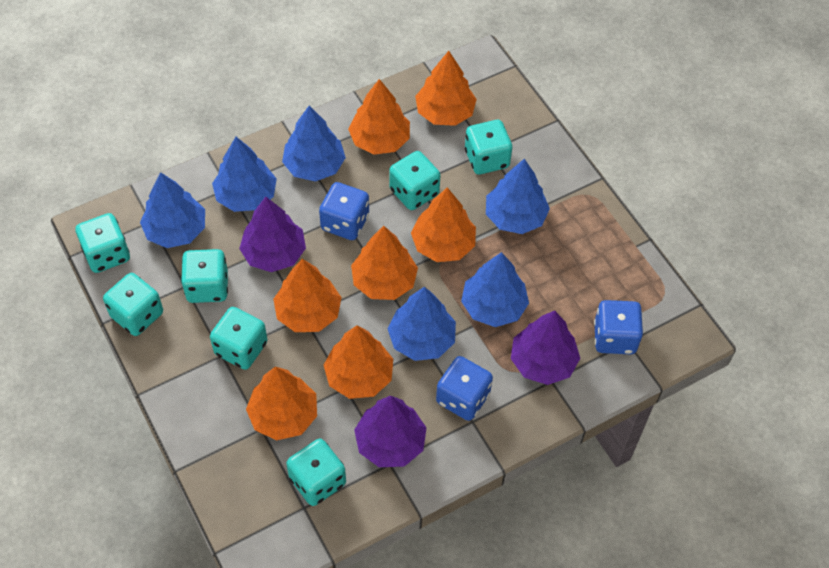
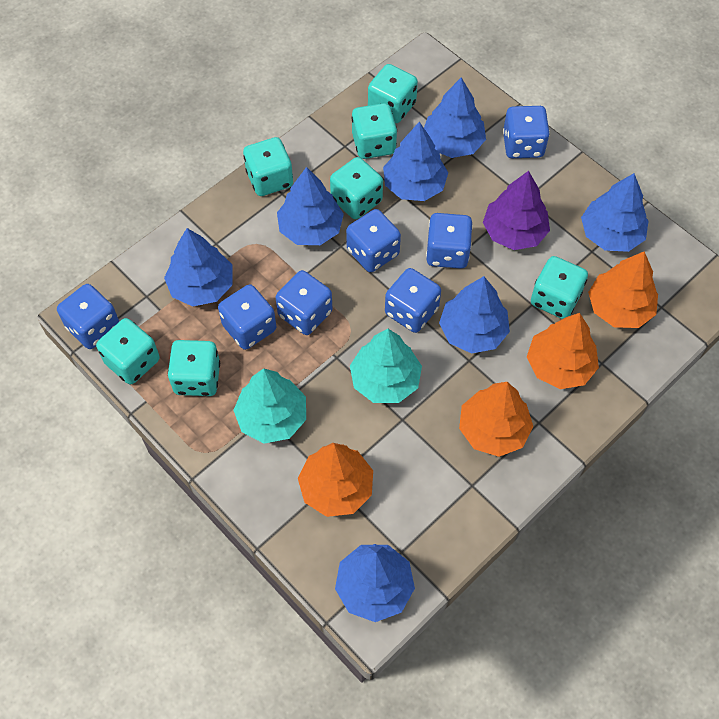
blue dice: 3 -> 7
blue tree: 6 -> 7
orange tree: 7 -> 4
purple tree: 3 -> 1
turquoise tree: 0 -> 2

